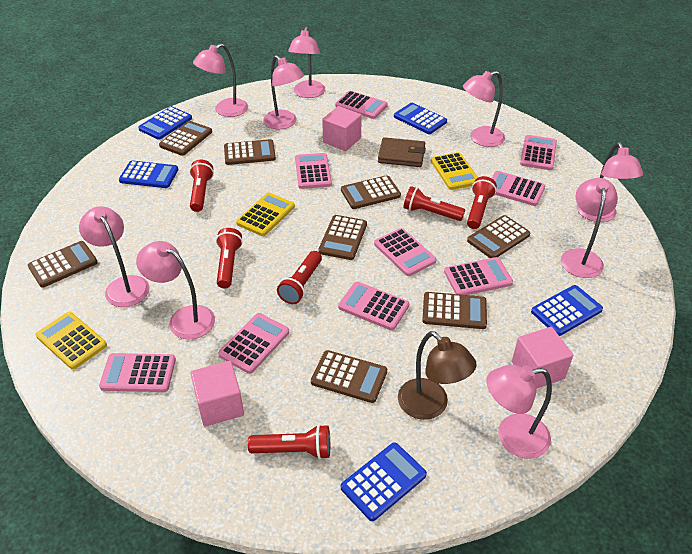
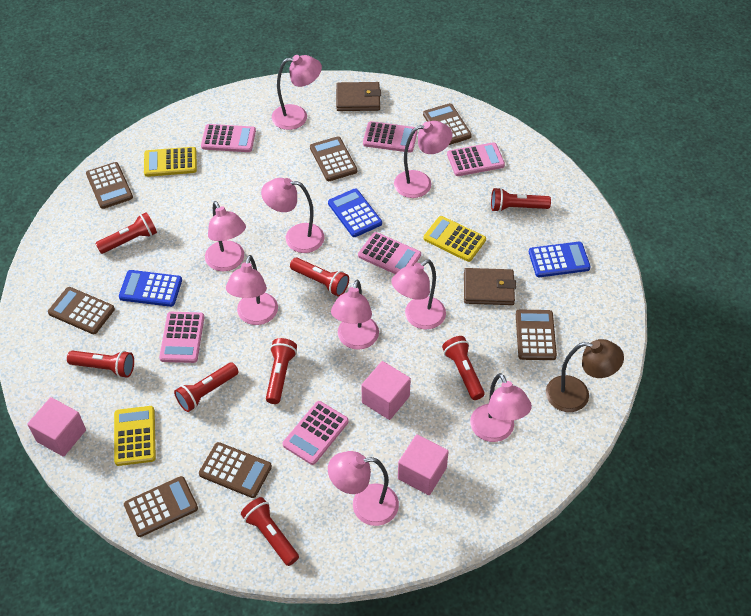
blue calculator: 5 -> 3
brown calculator: 8 -> 7
brown wallet: 1 -> 2
pink calculator: 9 -> 6
red flashlight: 6 -> 8

